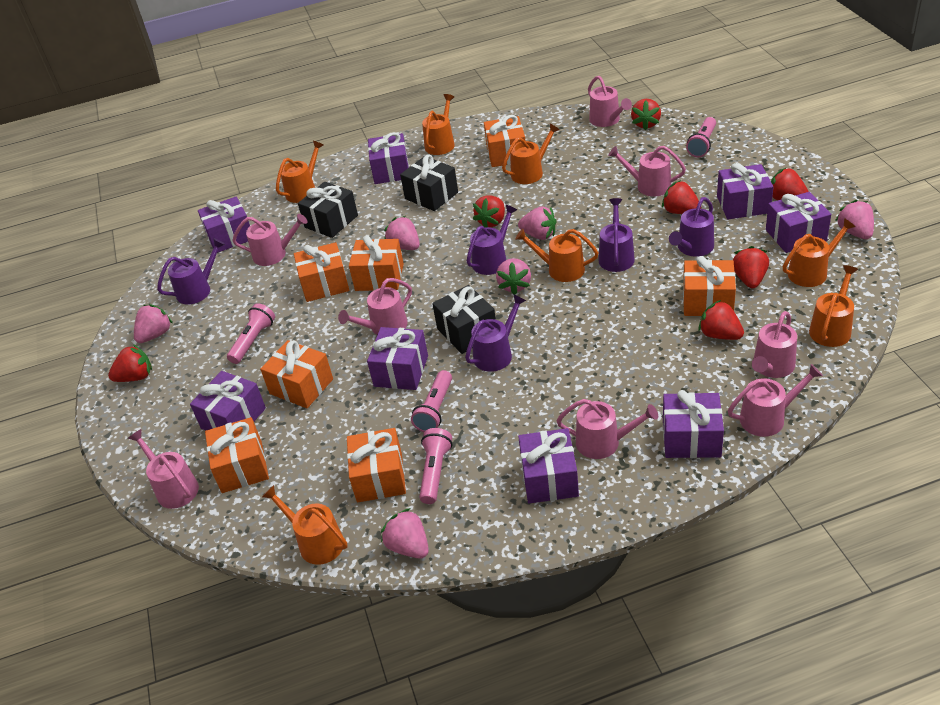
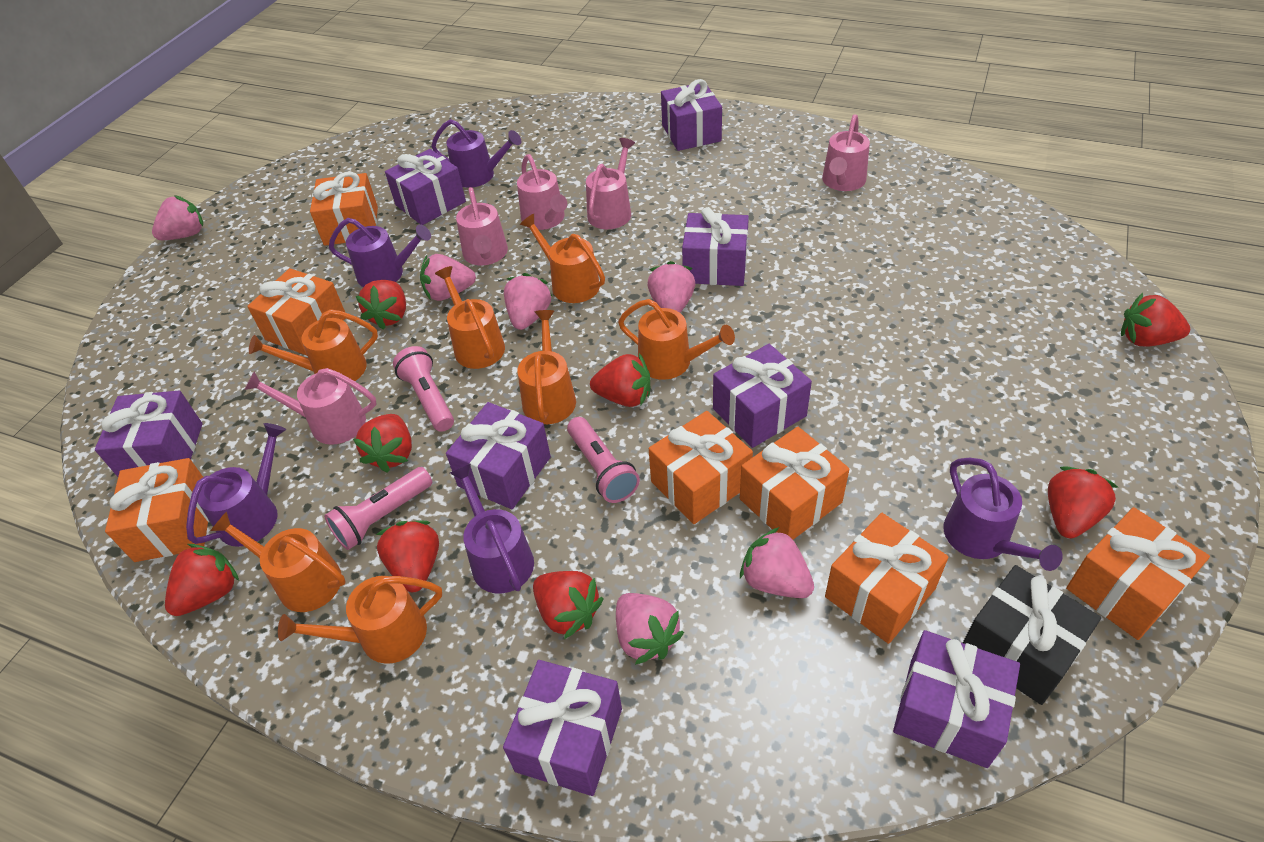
black gift: 3 -> 1
pink flashlight: 4 -> 3
pink watering can: 8 -> 5
red strawberry: 7 -> 8

